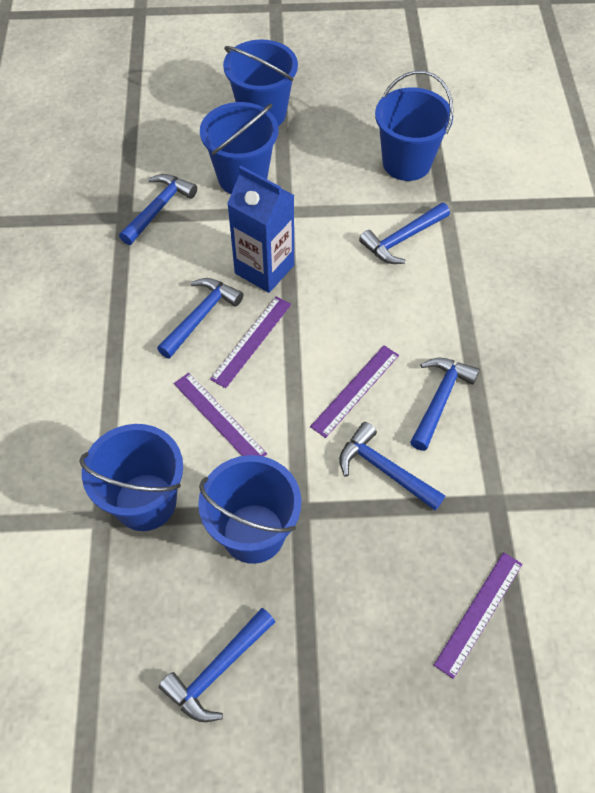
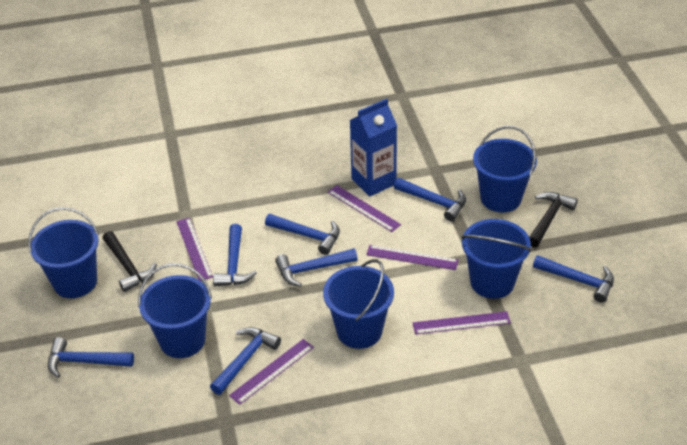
black hammer: 0 -> 2
blue hammer: 6 -> 7
purple ruler: 4 -> 5

